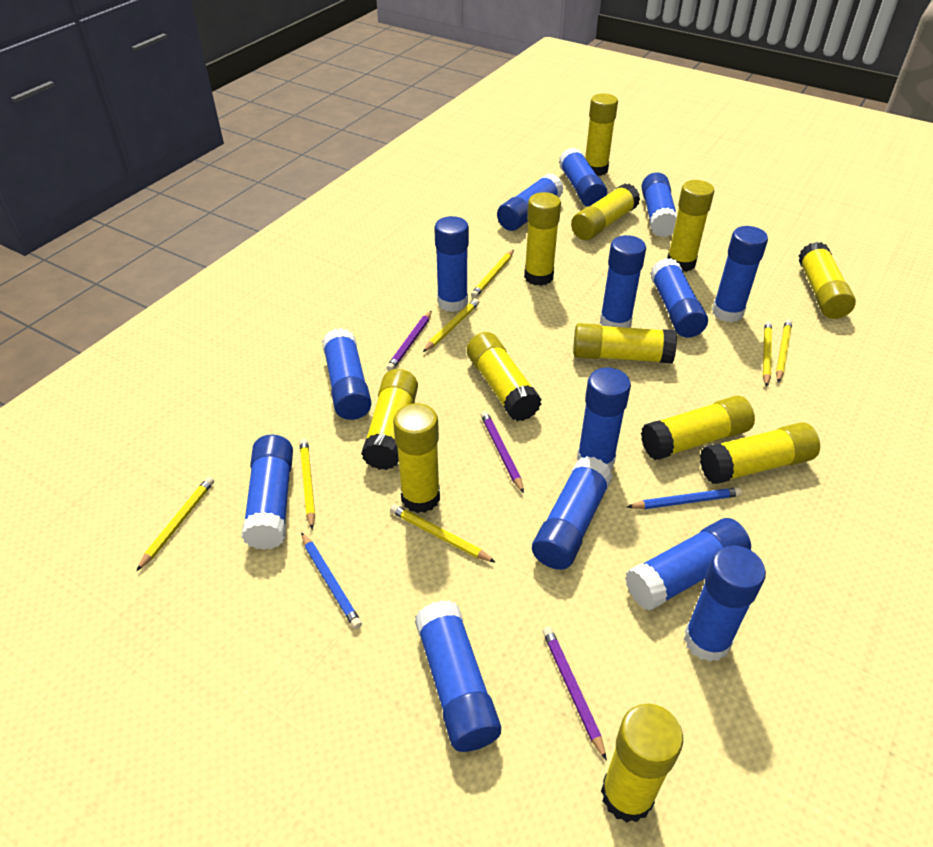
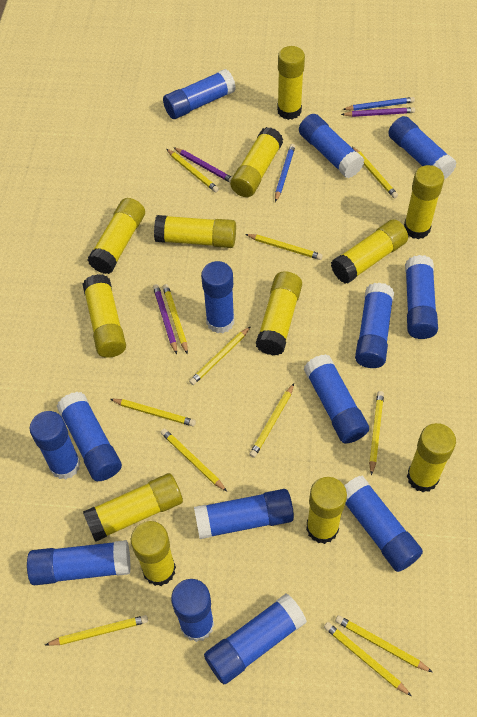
yellow pencil: 7 -> 12

